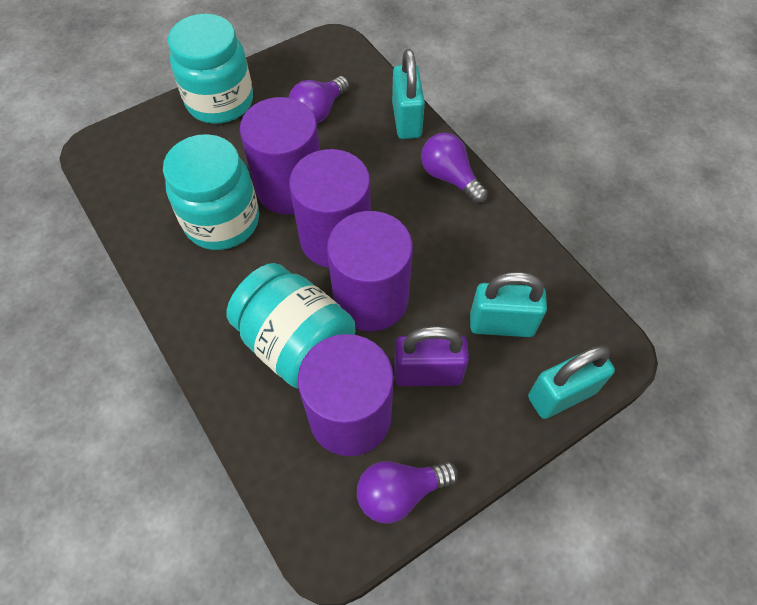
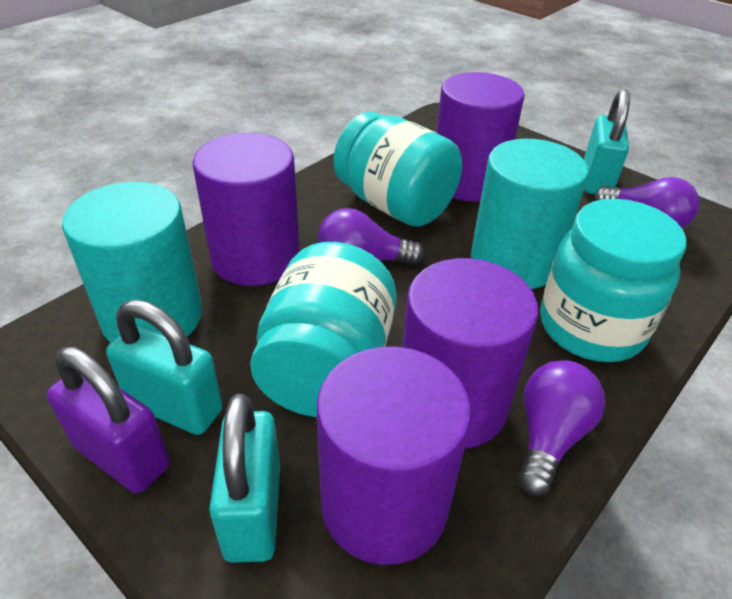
turquoise cylinder: 0 -> 2

